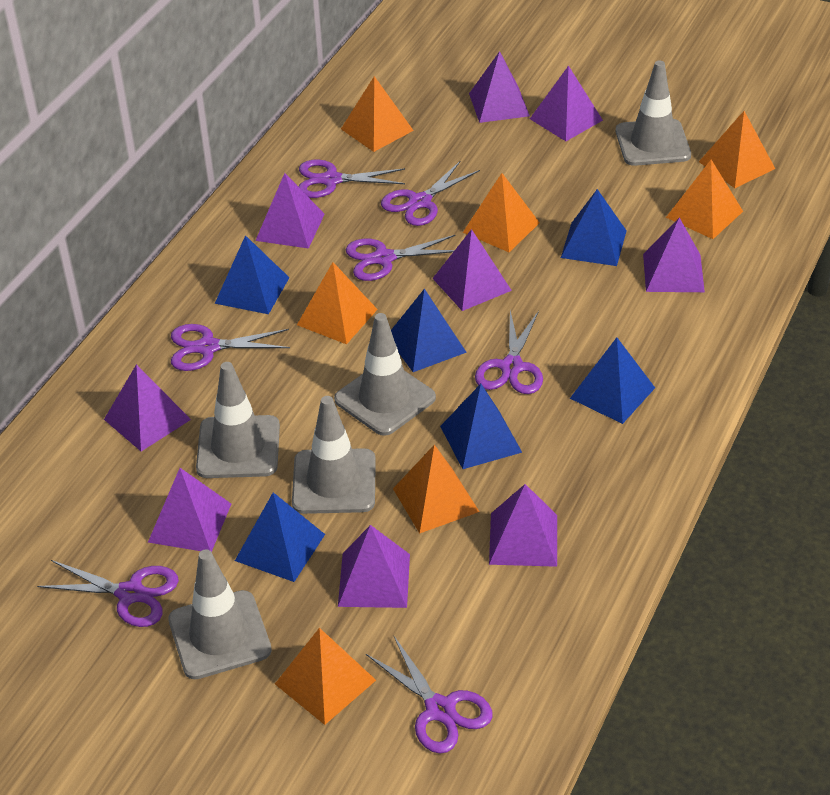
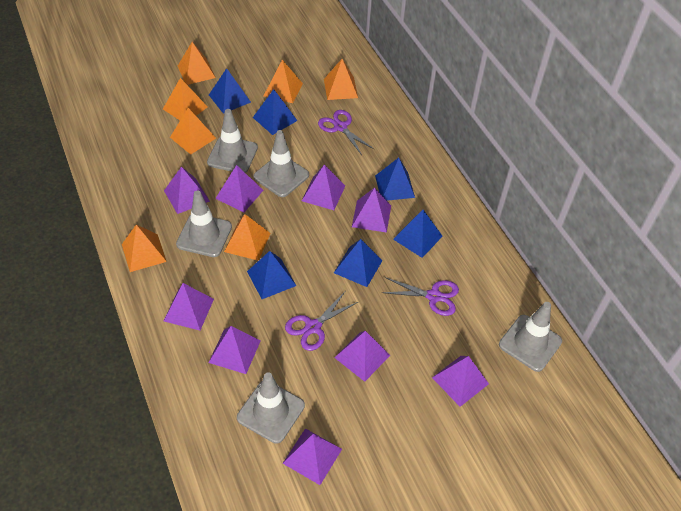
purple scissors: 7 -> 3

